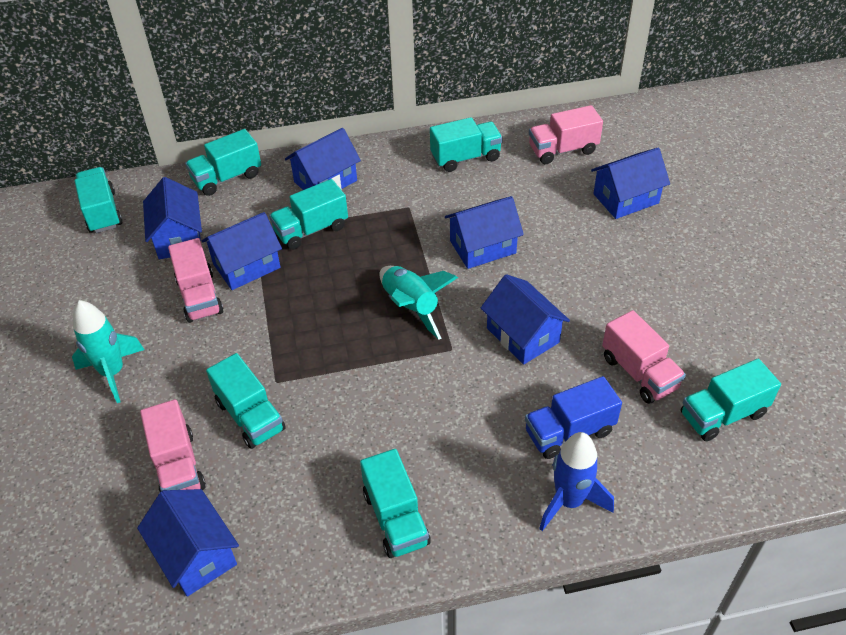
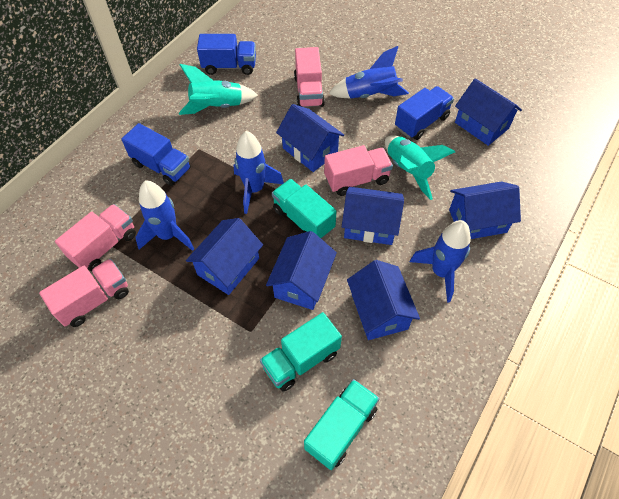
blue rocket: 1 -> 4
blue truck: 1 -> 3
turquoise truck: 7 -> 3

